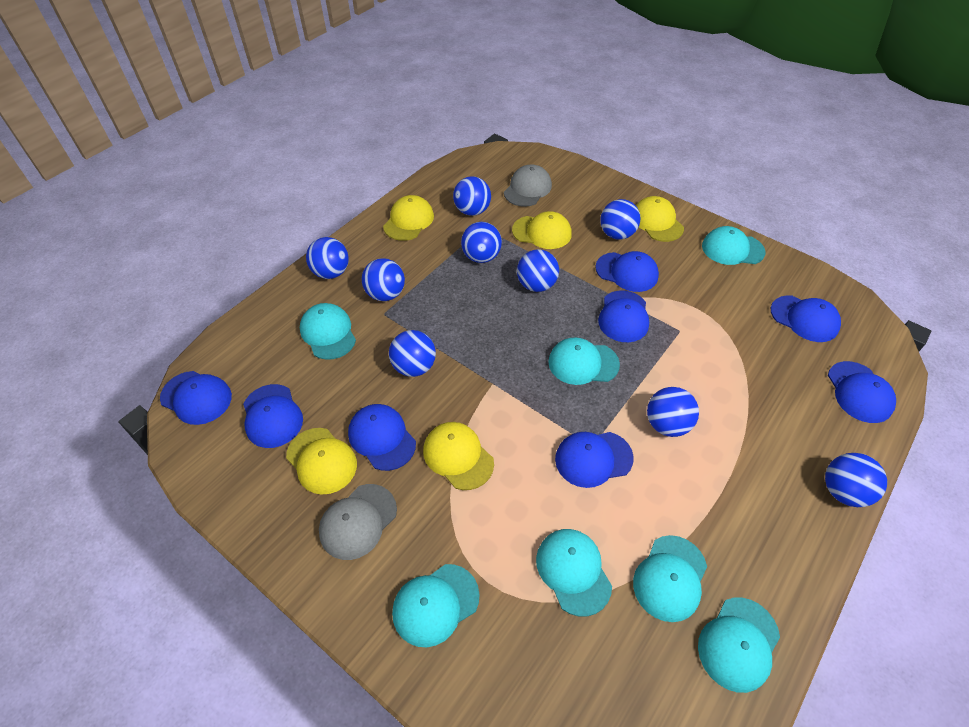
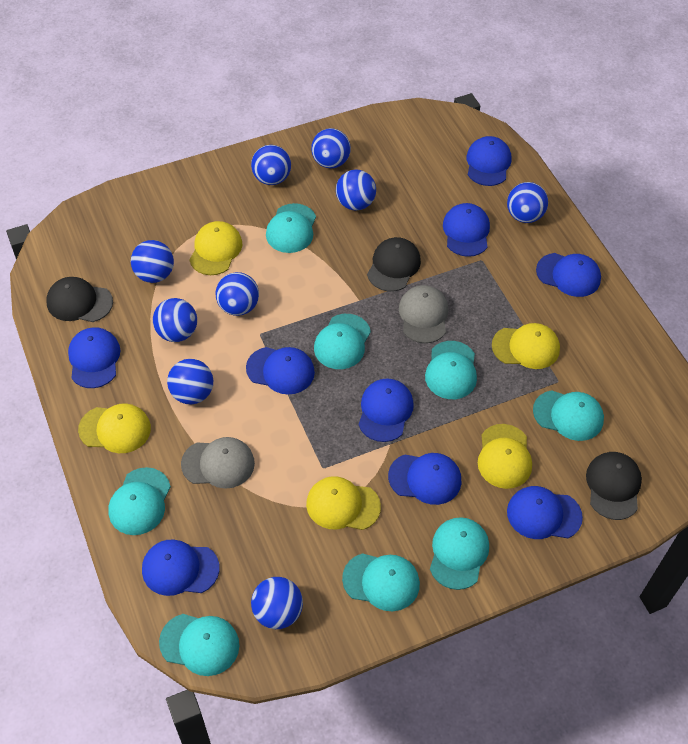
black cap: 0 -> 3
blue cap: 8 -> 9
turquoise cap: 7 -> 8

